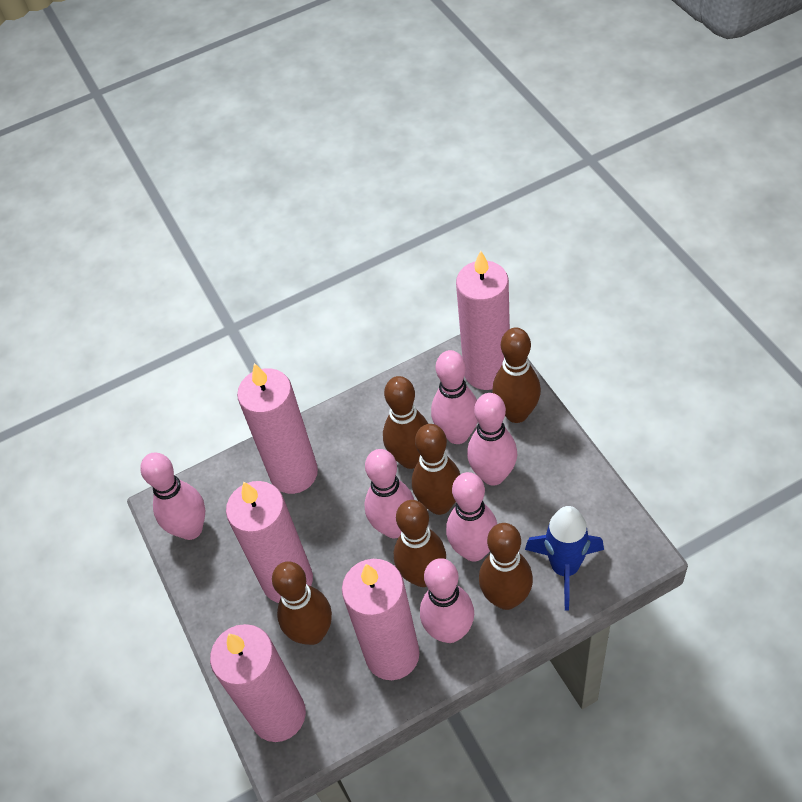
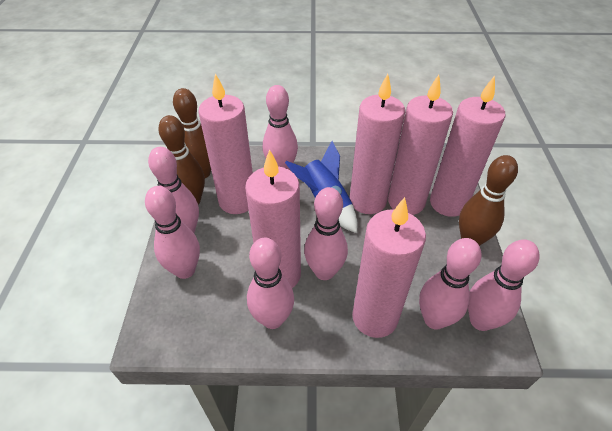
brown bowling pin: 6 -> 3
pink bowling pin: 6 -> 7
pink candle: 5 -> 6

